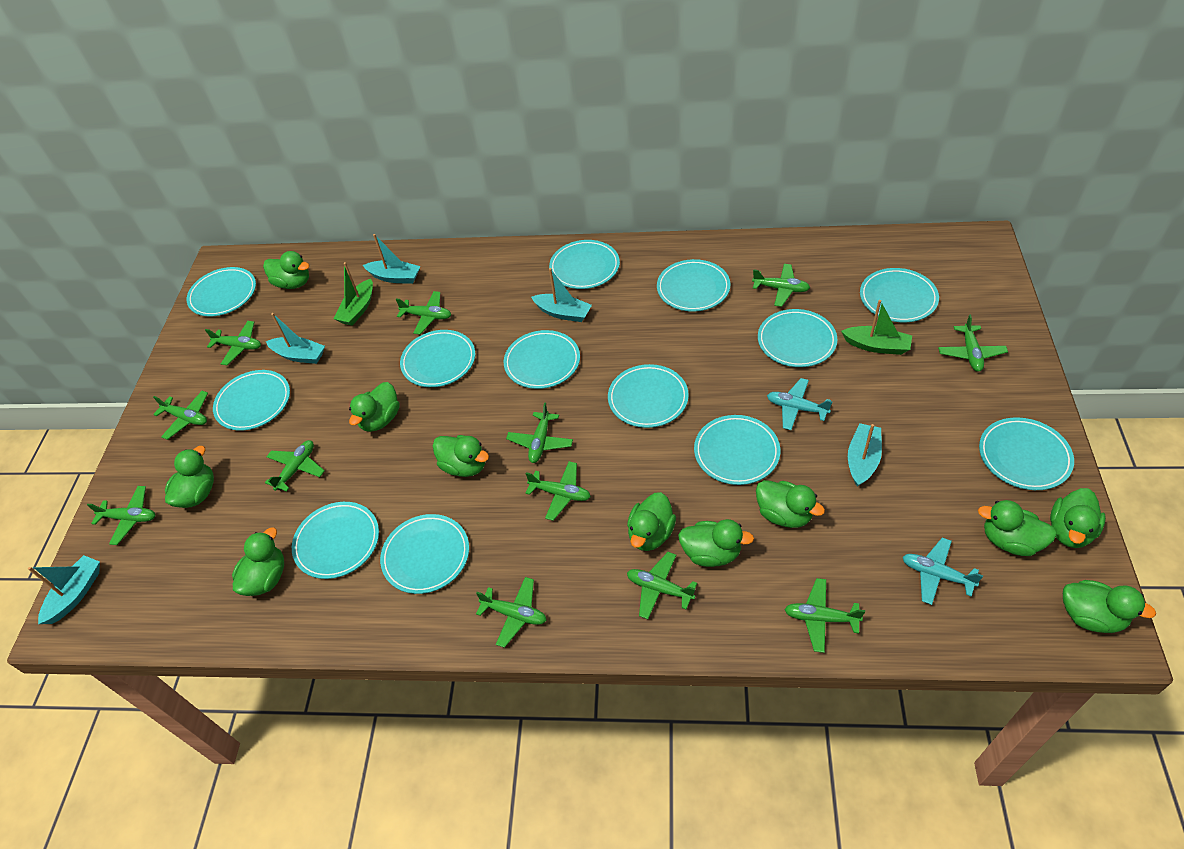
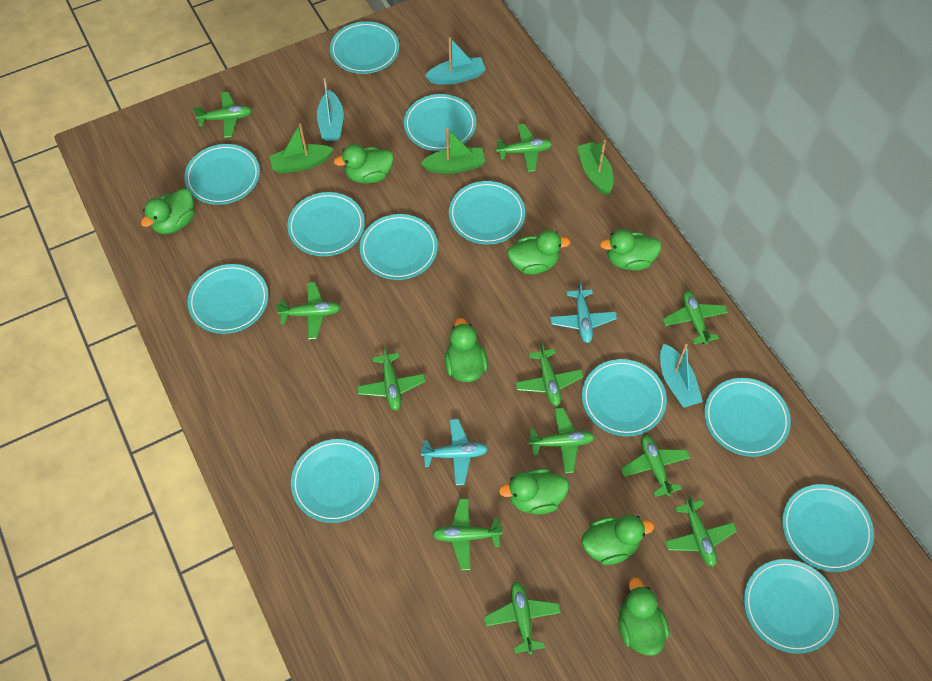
green boat: 2 -> 3
green duck: 11 -> 8
green plane: 12 -> 11
turquoise boat: 5 -> 3
turquoise plate: 13 -> 12

